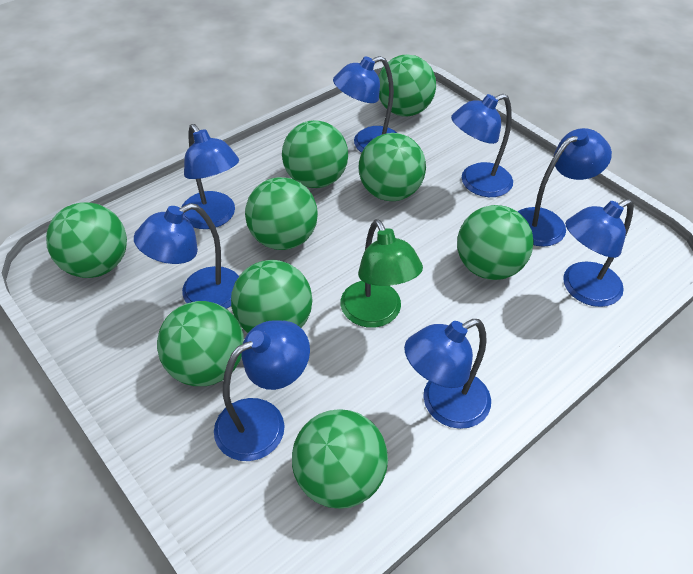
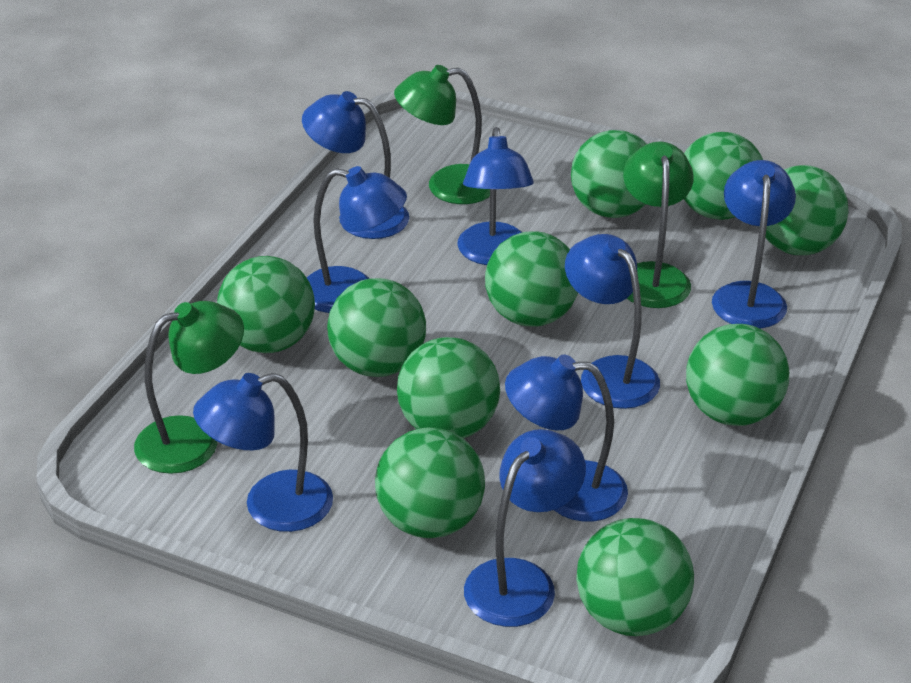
green ball: 9 -> 10
green lamp: 1 -> 3

